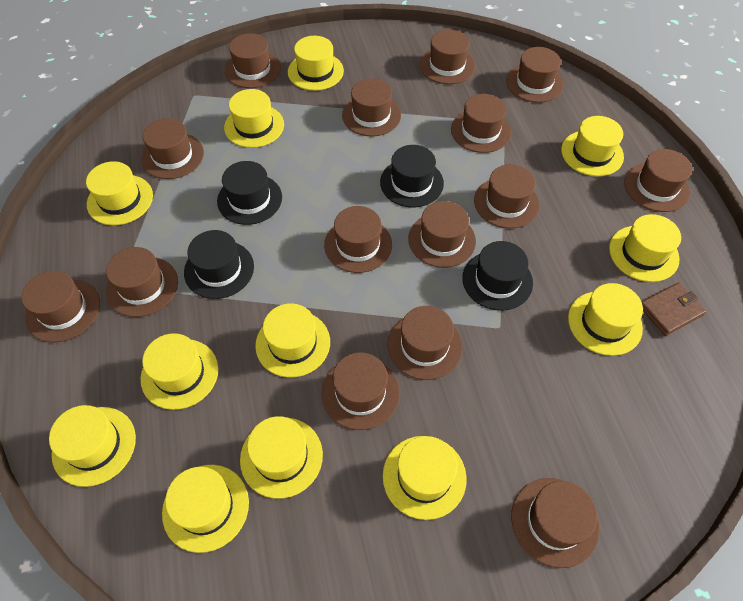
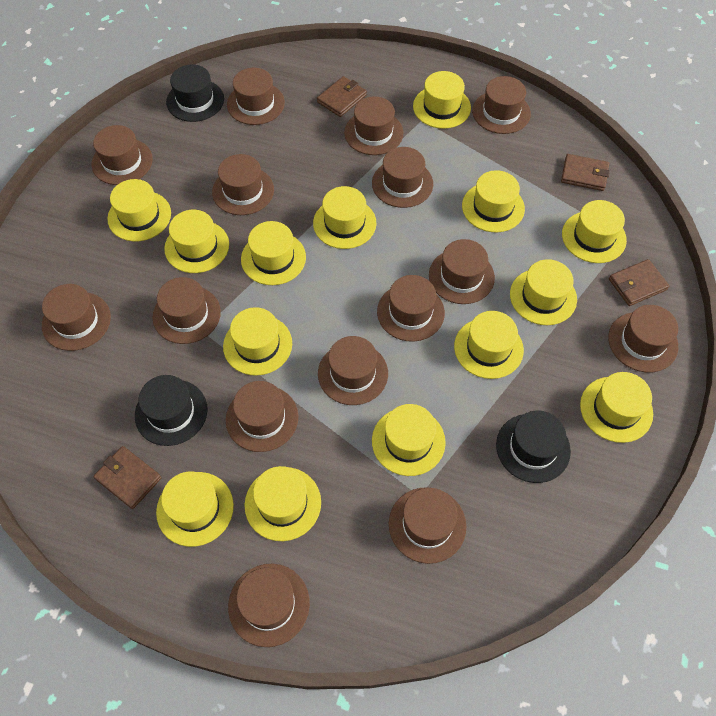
black hat: 4 -> 3
brown wallet: 1 -> 4
yellow hat: 12 -> 14

